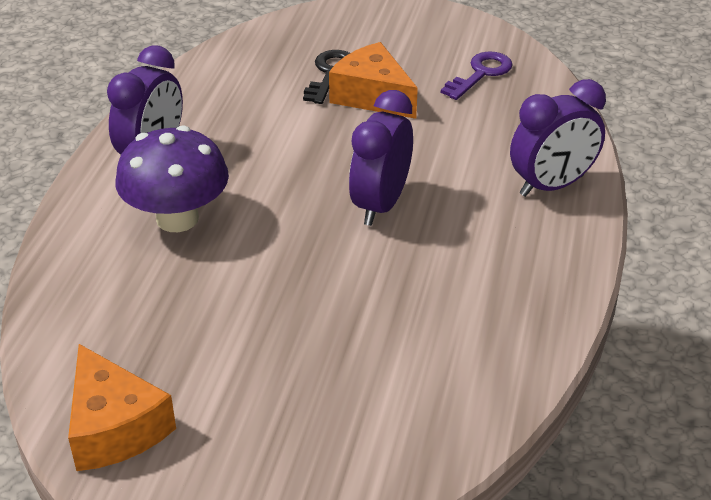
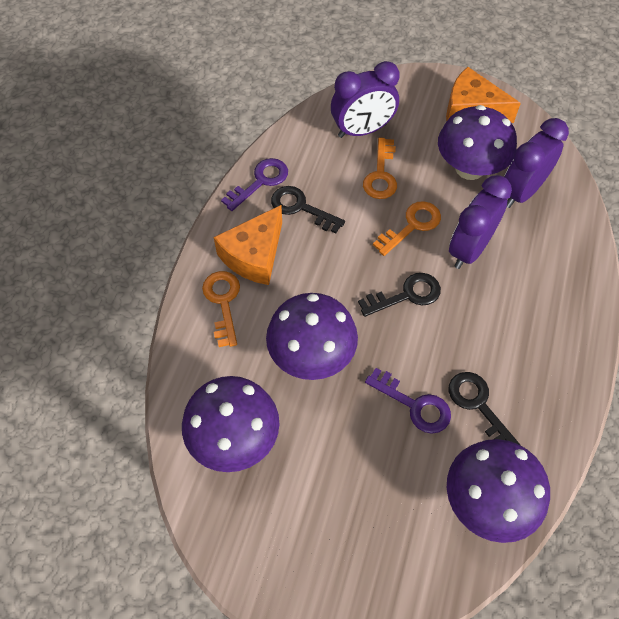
black key: 1 -> 3
orange key: 0 -> 3
purple key: 1 -> 2
purple mushroom: 1 -> 4

